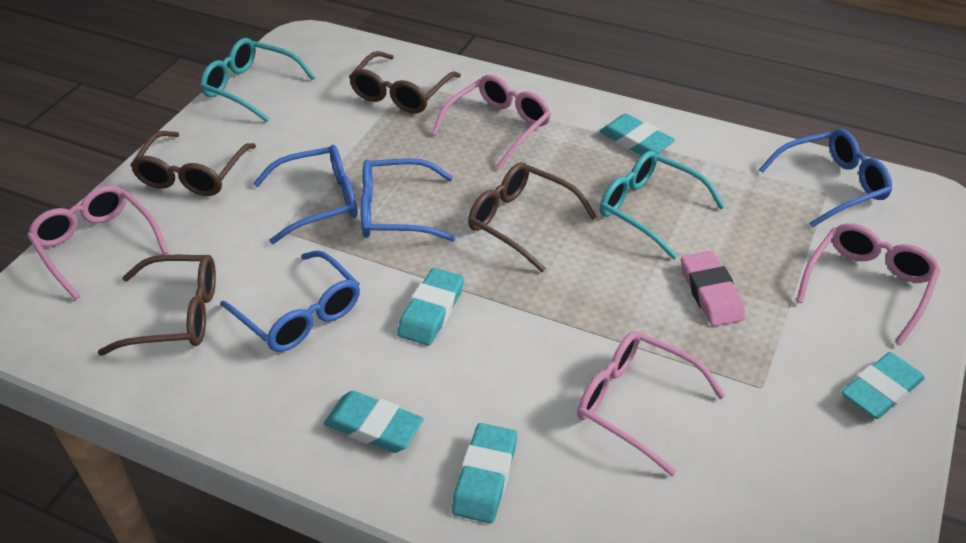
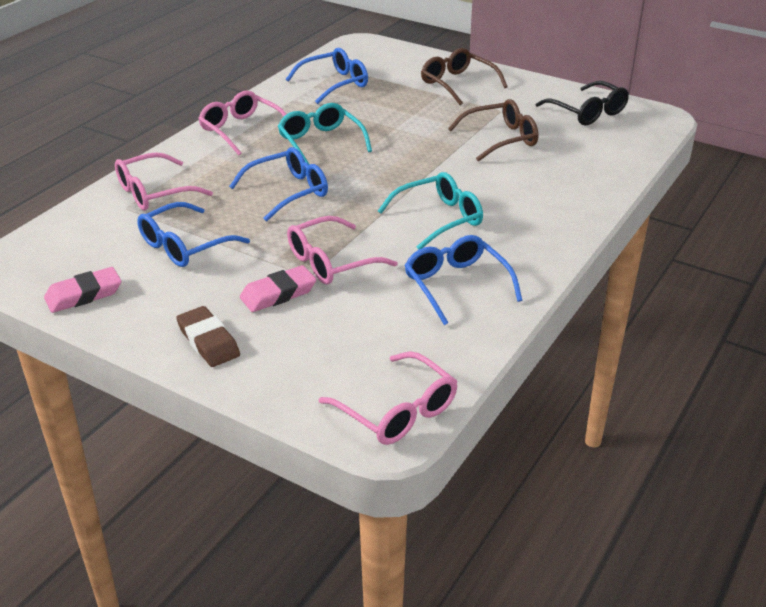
black glasses: 0 -> 1
brown eraser: 0 -> 1
brown glasses: 4 -> 2
pink eraser: 1 -> 2
turquoise eraser: 5 -> 0

